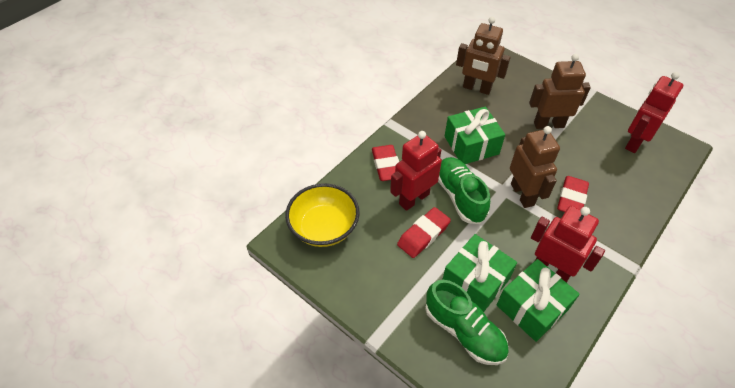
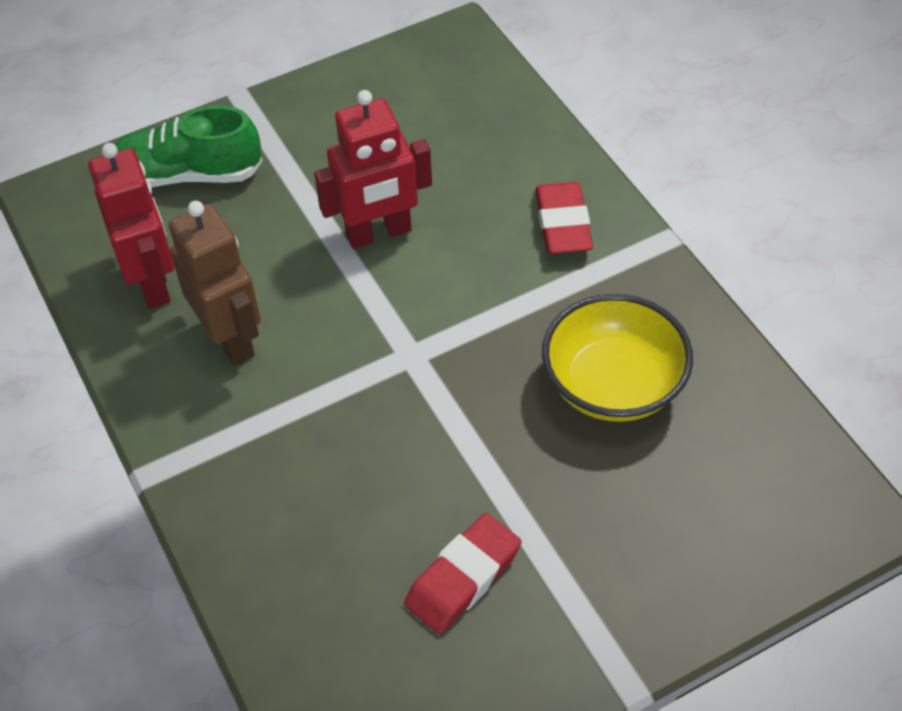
brown robot: 3 -> 1
green gift: 3 -> 0
green shoe: 2 -> 1
red eraser: 3 -> 2
red robot: 3 -> 2

